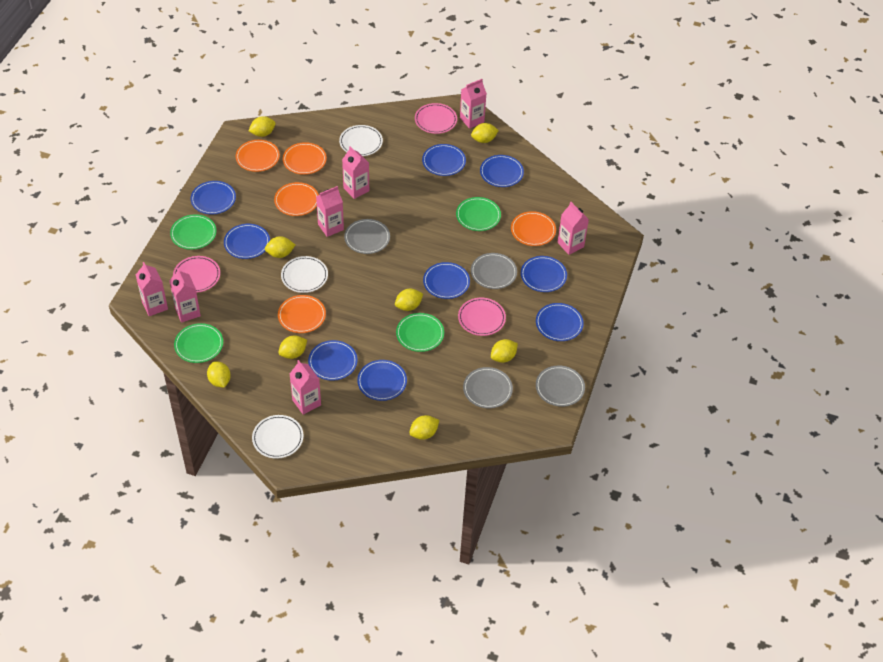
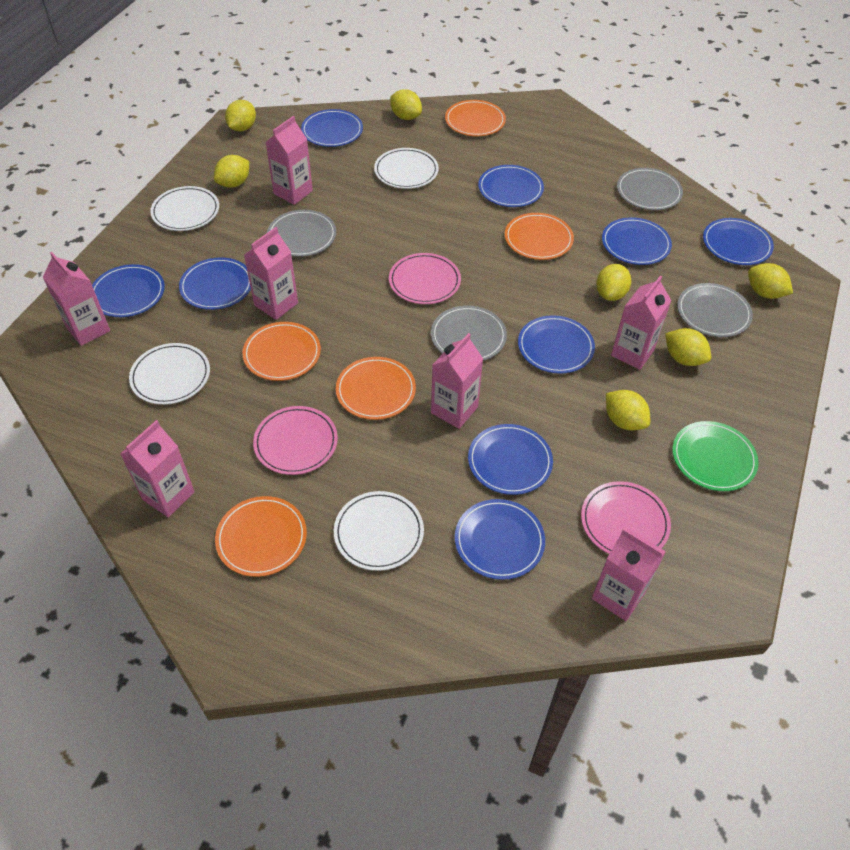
green plate: 4 -> 1
white plate: 3 -> 4
yellow lemon: 8 -> 7

